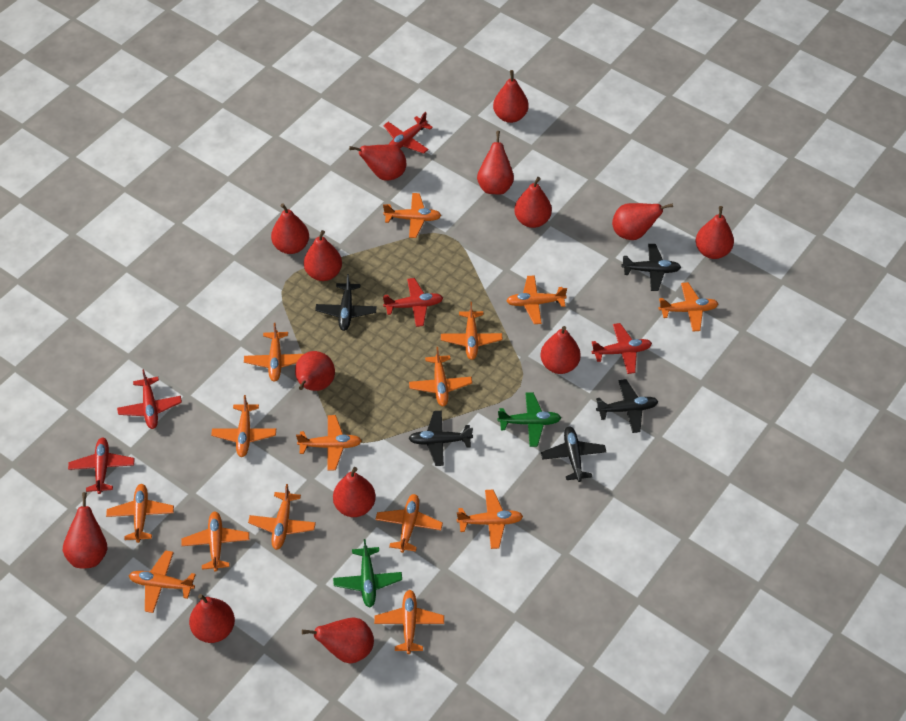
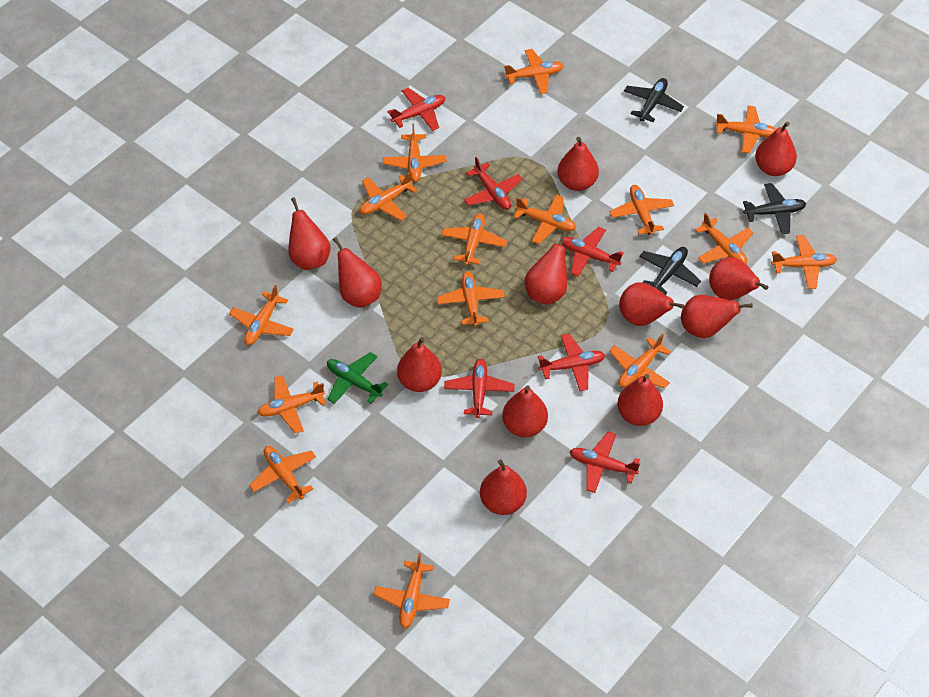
black plane: 5 -> 3
green plane: 2 -> 1
red pear: 14 -> 12
red plane: 5 -> 6

